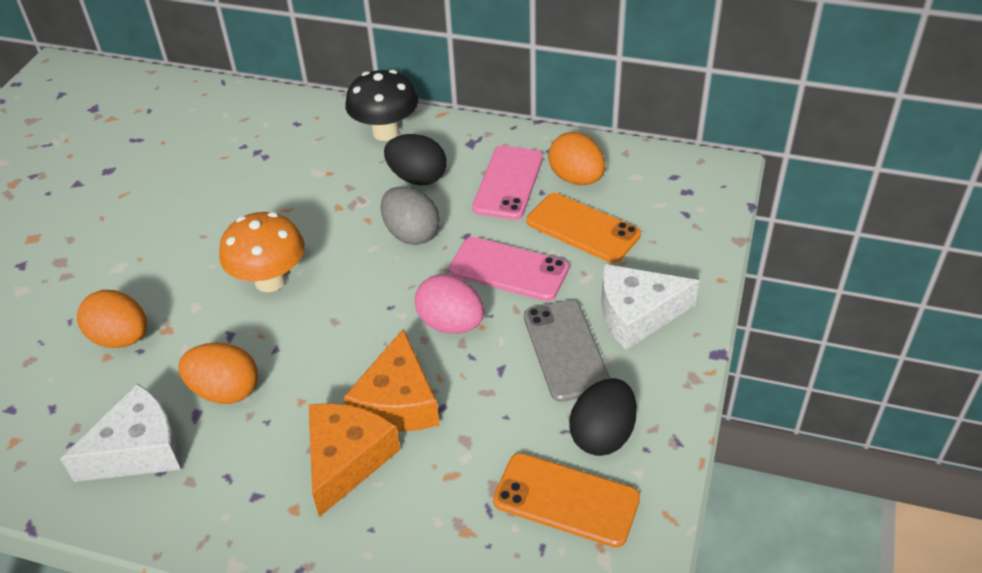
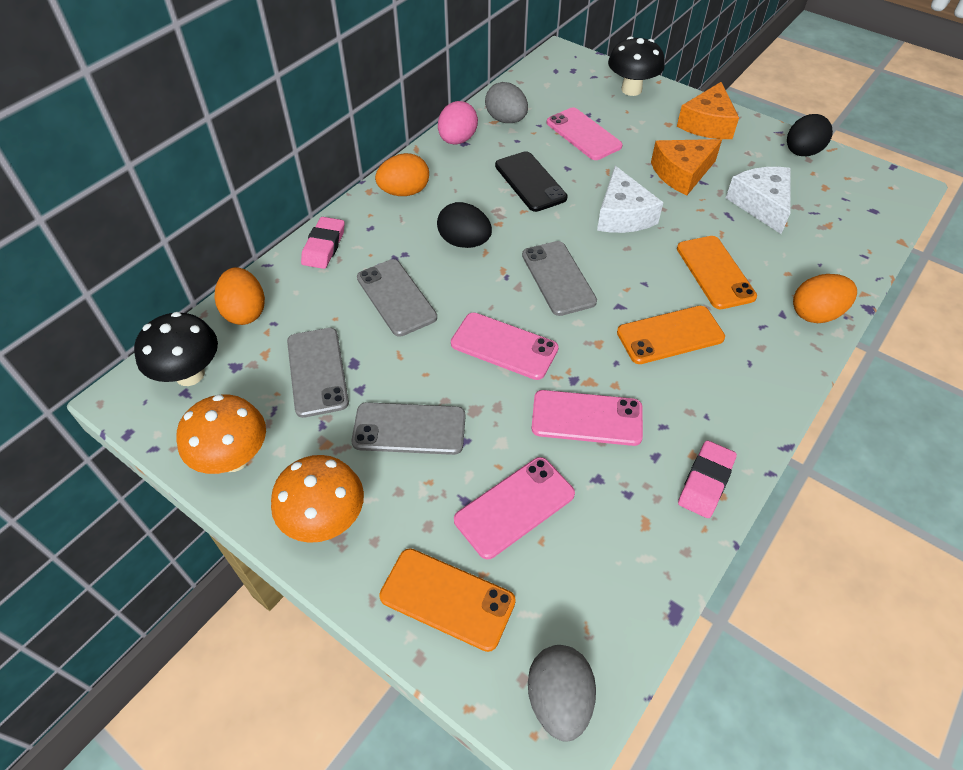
black mushroom: 1 -> 2
black phone: 0 -> 1
grey egg: 1 -> 2
grey phone: 1 -> 4
orange mushroom: 1 -> 2
orange phone: 2 -> 3
pink eraser: 0 -> 2
pink phone: 2 -> 4

